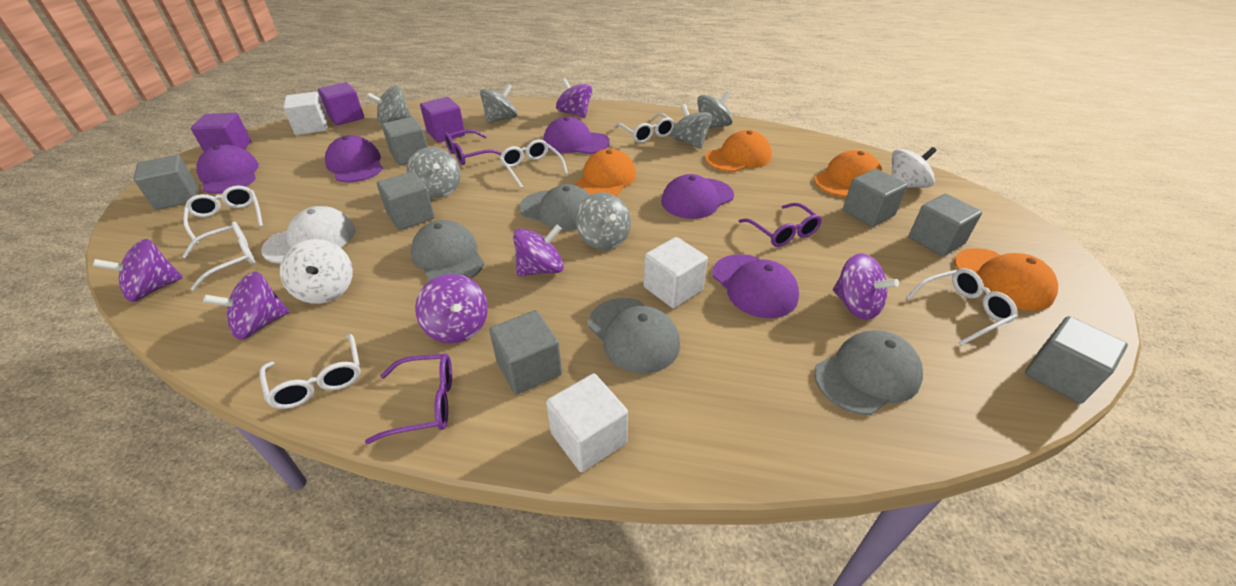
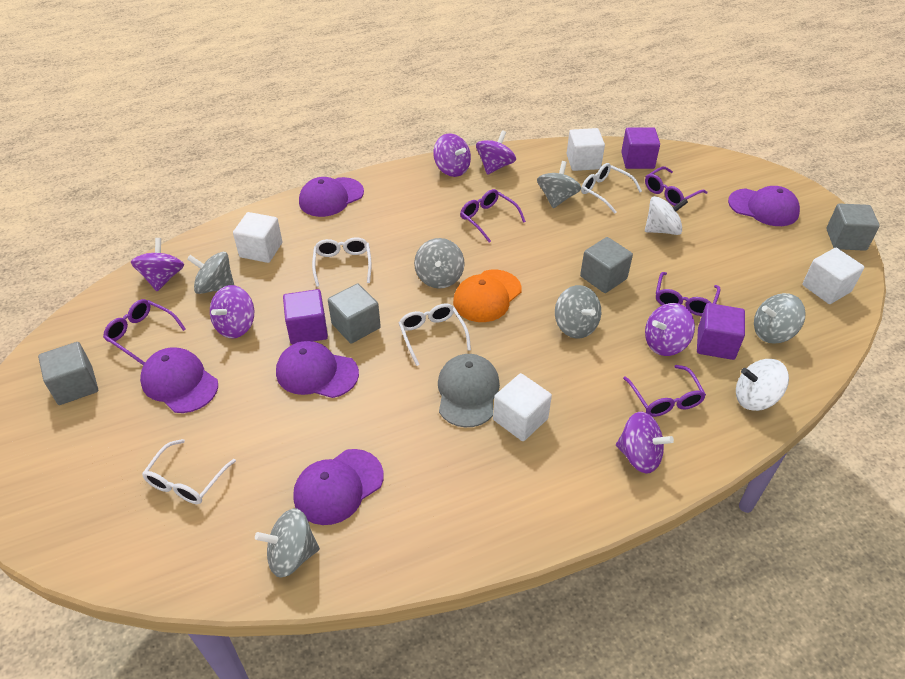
grey cap: 4 -> 1
grey cube: 7 -> 4
orange cap: 4 -> 1
purple glasses: 3 -> 5
white cap: 1 -> 0
white cube: 3 -> 4
white glasses: 6 -> 4

